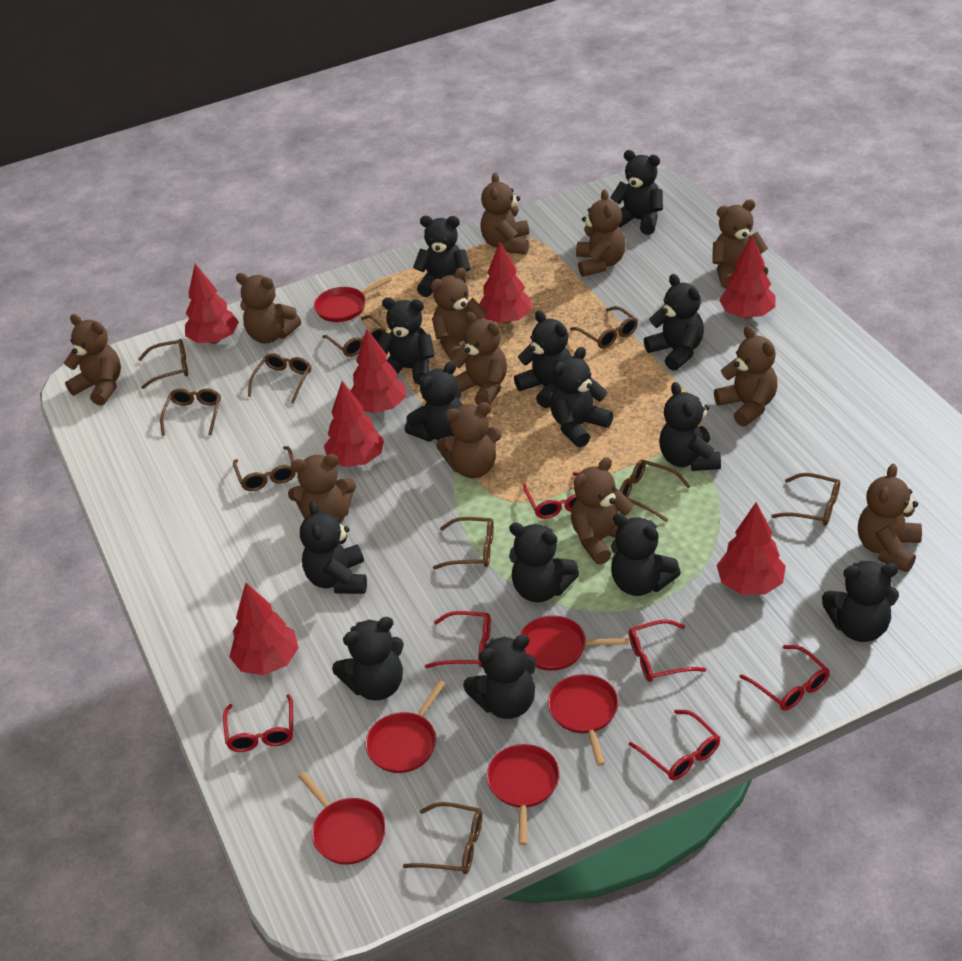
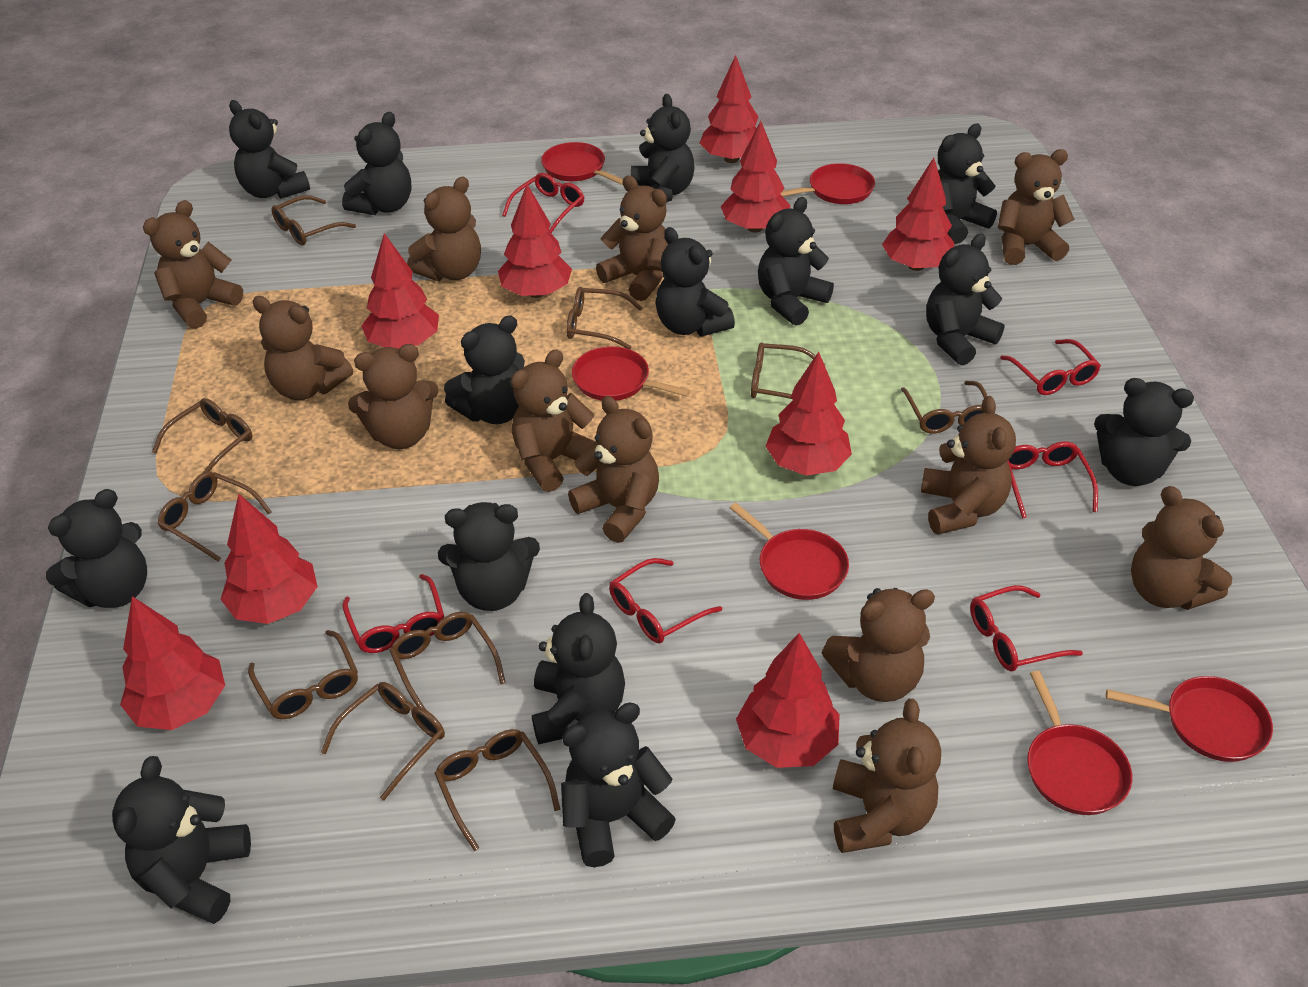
red tree: 7 -> 9

